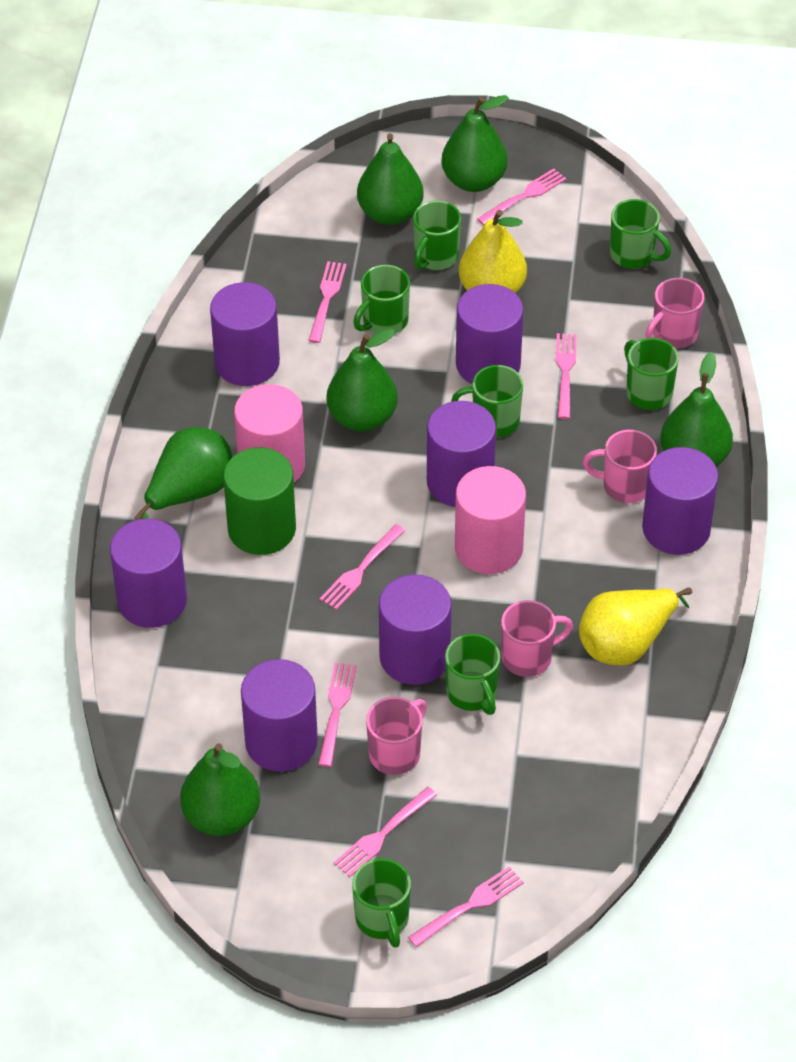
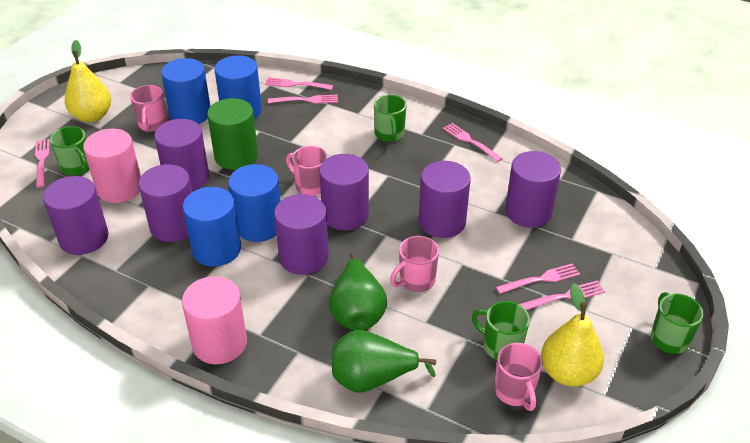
blue cylinder: 0 -> 4
green mug: 7 -> 4
green pear: 6 -> 2
pink fork: 7 -> 6

